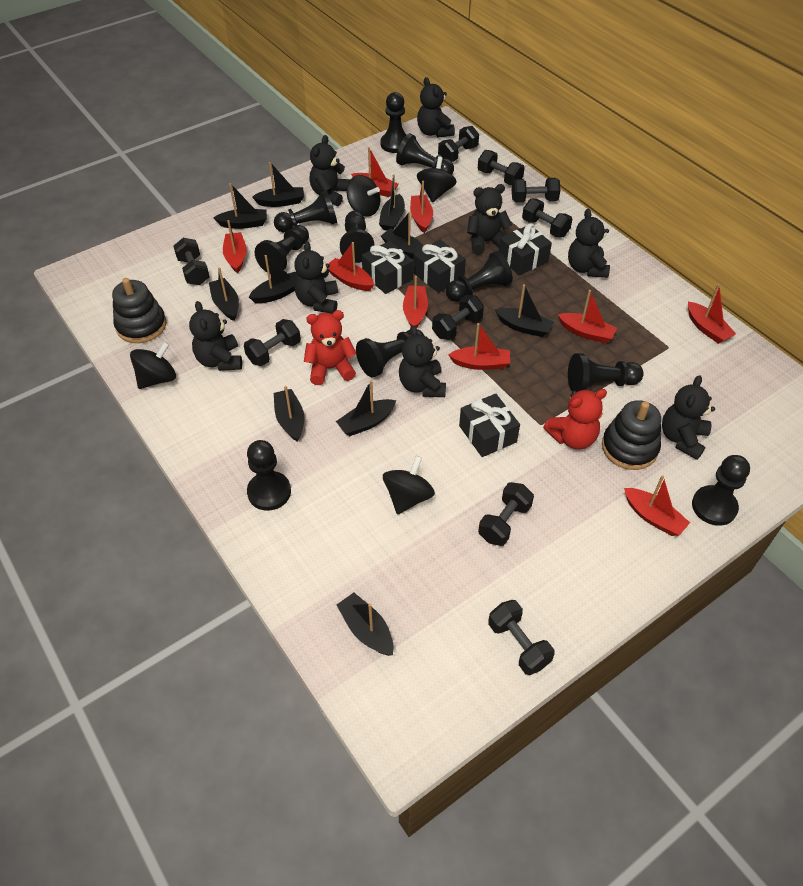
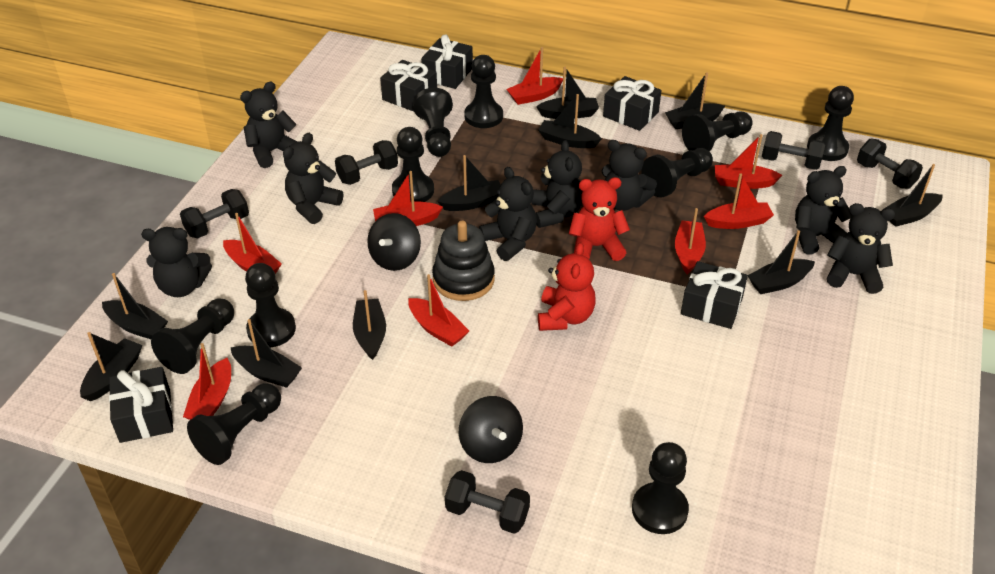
black dumbbell: 9 -> 5
black gift: 4 -> 5
black spinning top: 4 -> 2
black stacking toy: 2 -> 1
red boat: 9 -> 8

